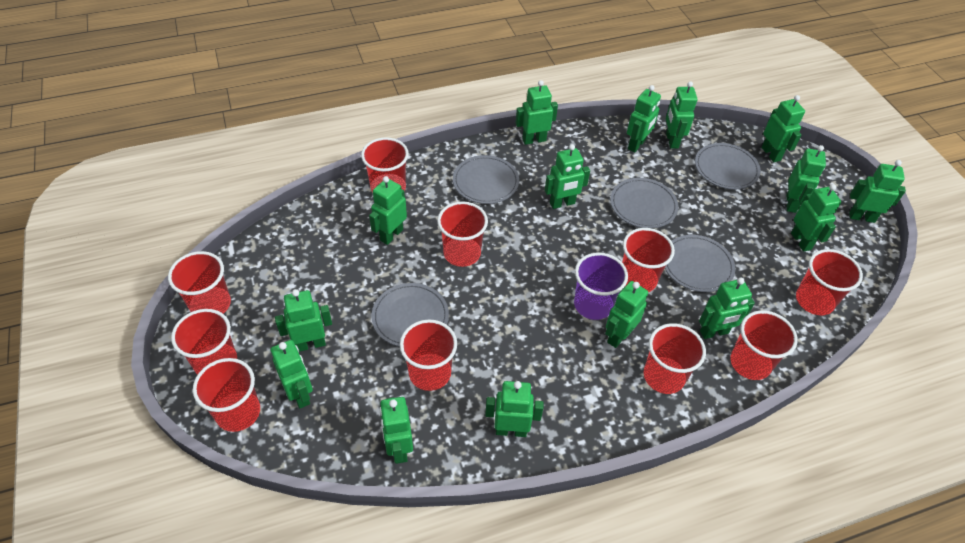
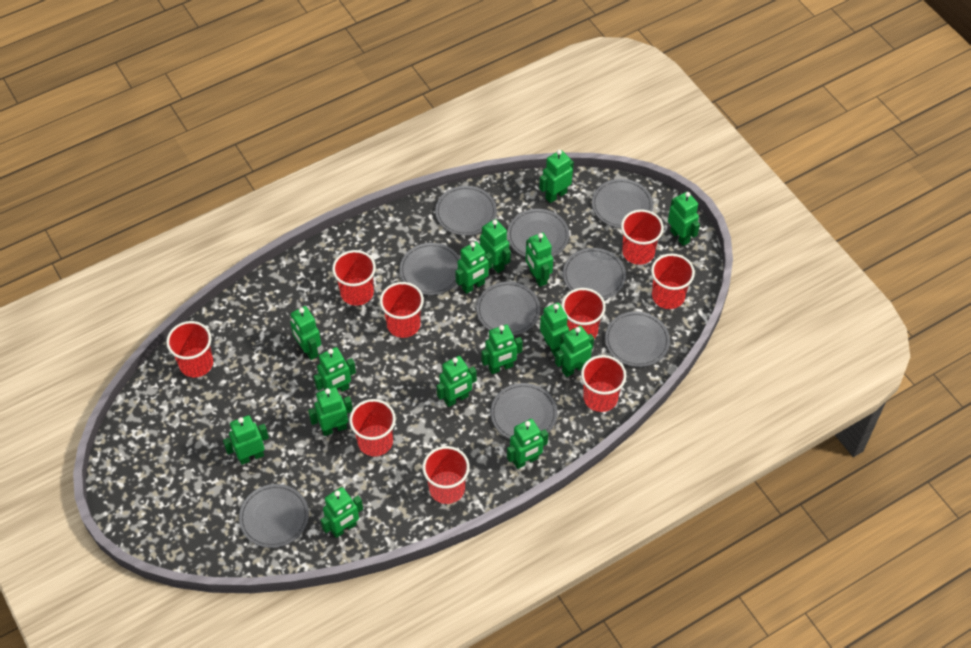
grey plate: 5 -> 9
purple cup: 1 -> 0
red cup: 10 -> 9

